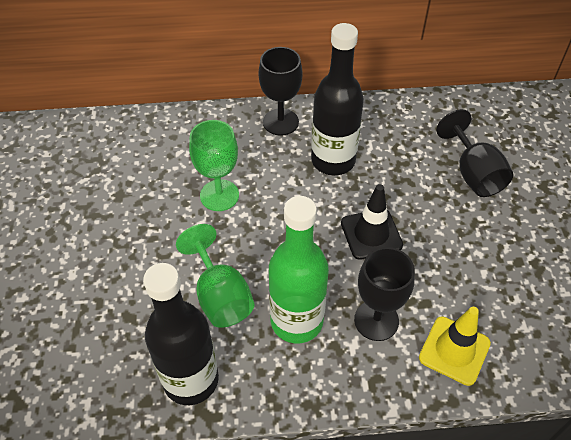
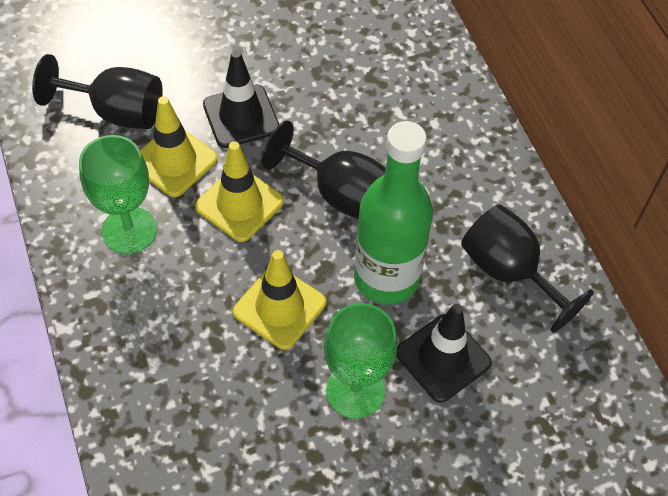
black bottle: 2 -> 0
black traffic cone: 1 -> 2
yellow traffic cone: 1 -> 3

